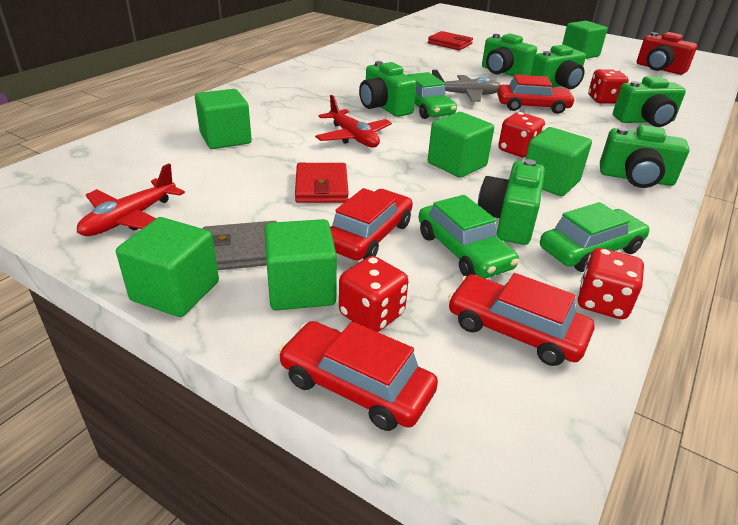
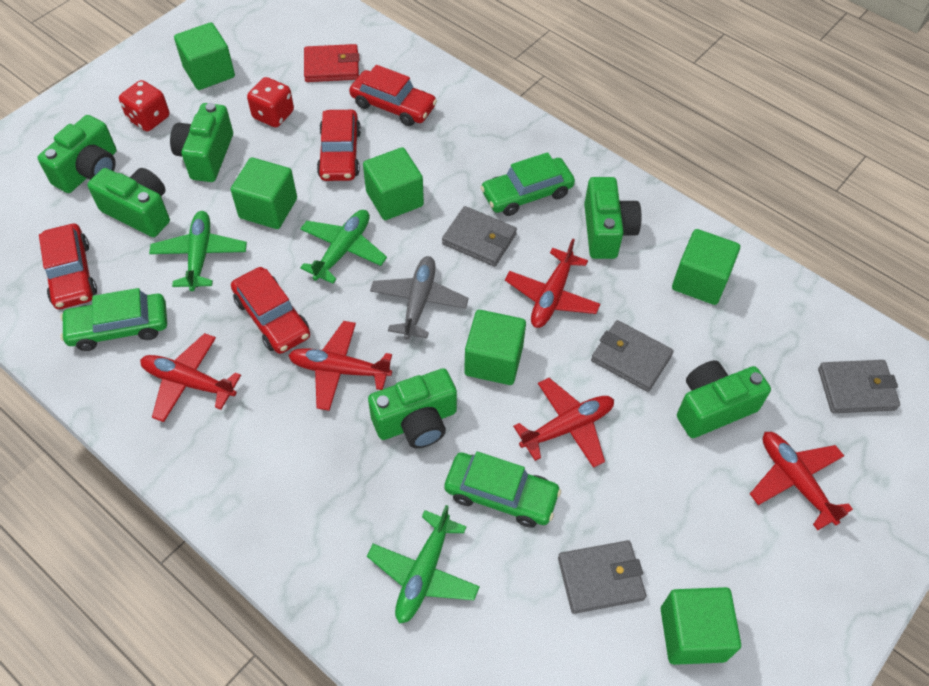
green plane: 0 -> 3
grey wallet: 1 -> 4
red camera: 1 -> 0
red dice: 4 -> 2
red plane: 2 -> 5
red wallet: 2 -> 1

